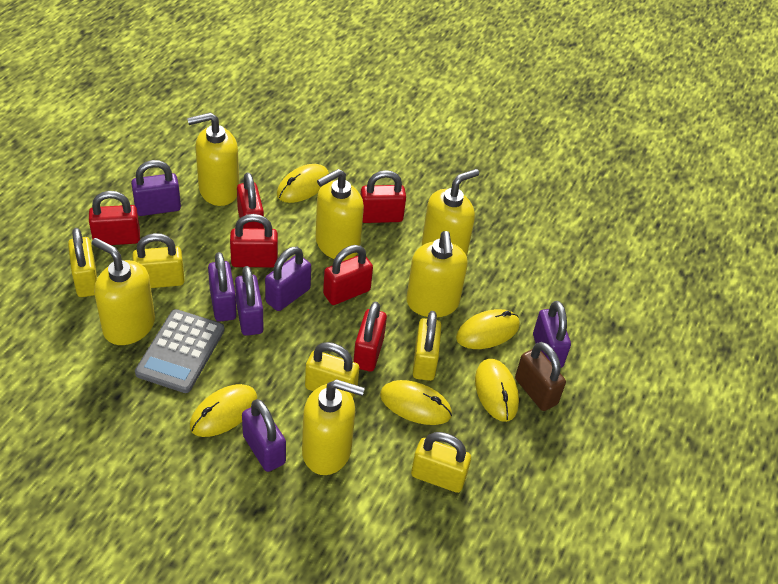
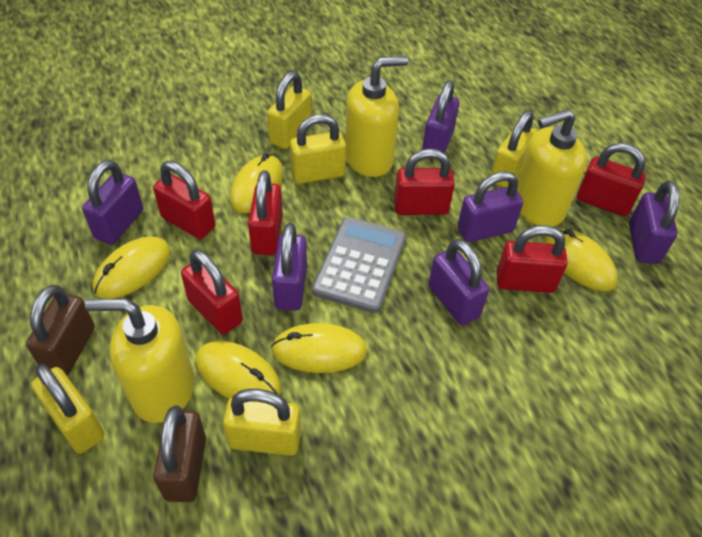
brown padlock: 1 -> 2
yellow soap dispenser: 6 -> 3

